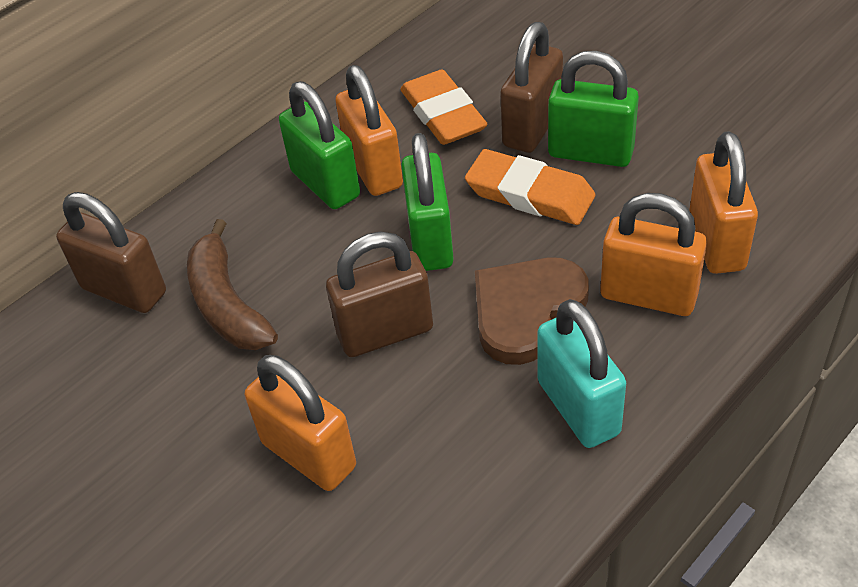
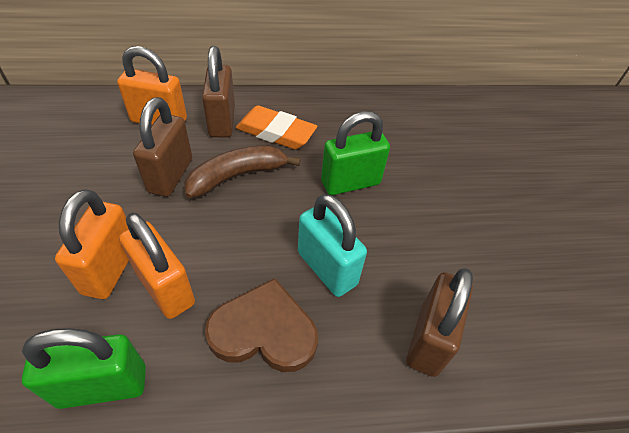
green padlock: 3 -> 2
orange eraser: 2 -> 1
orange padlock: 4 -> 3

